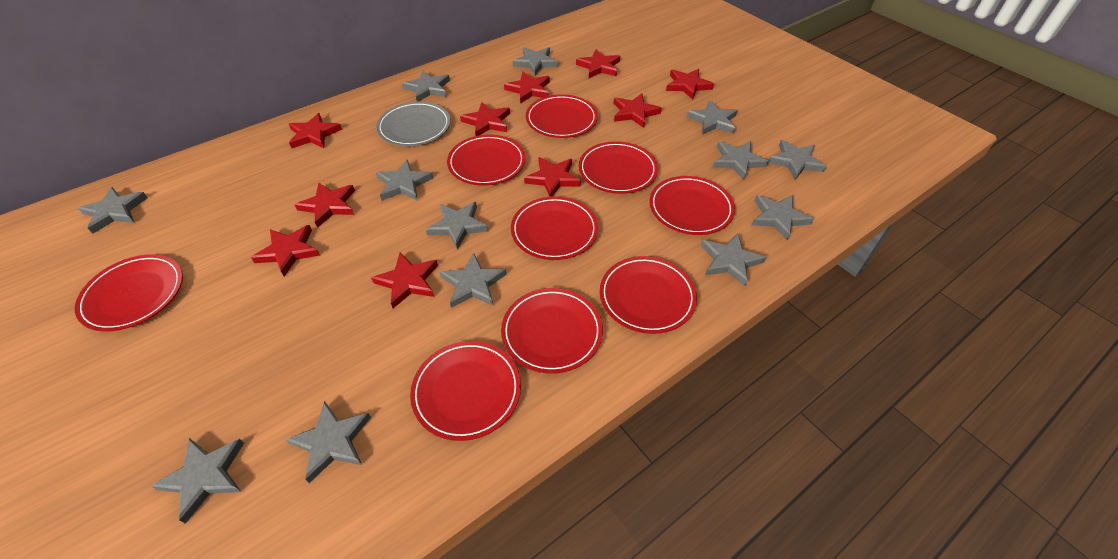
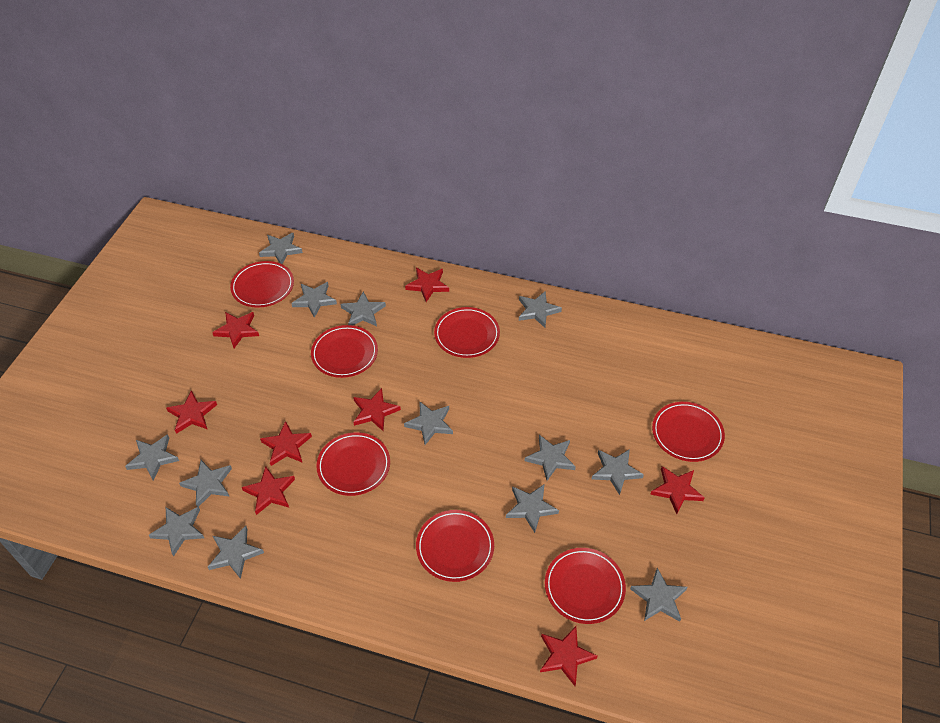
grey plate: 1 -> 0
red plate: 9 -> 7
red star: 10 -> 8

